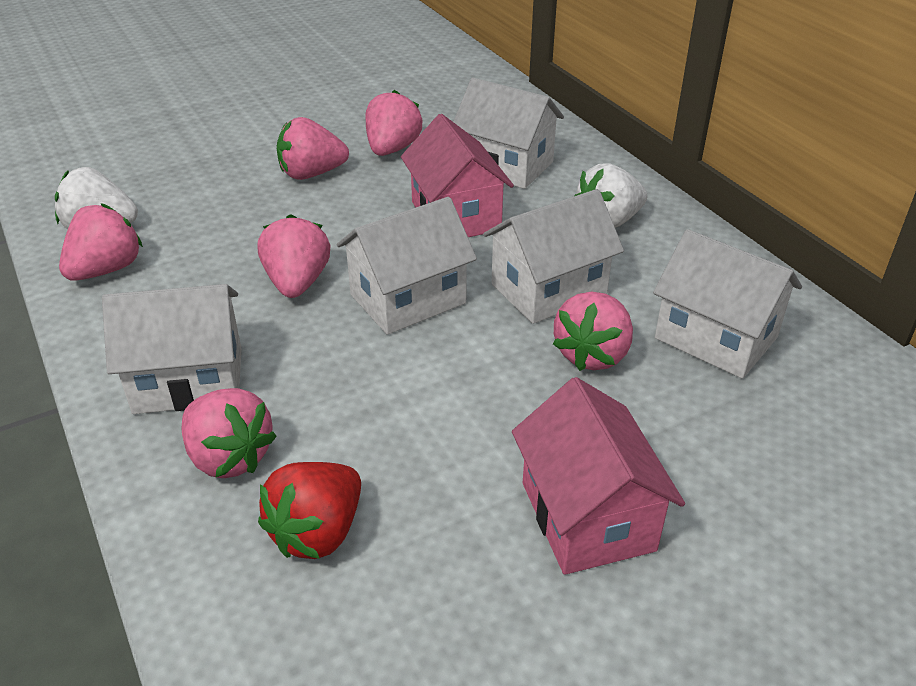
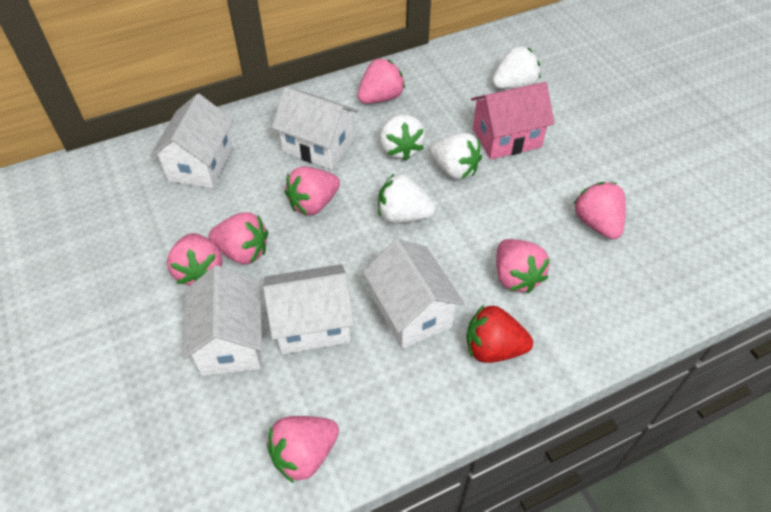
pink house: 2 -> 1
pink strawberry: 6 -> 7
white strawberry: 2 -> 4

